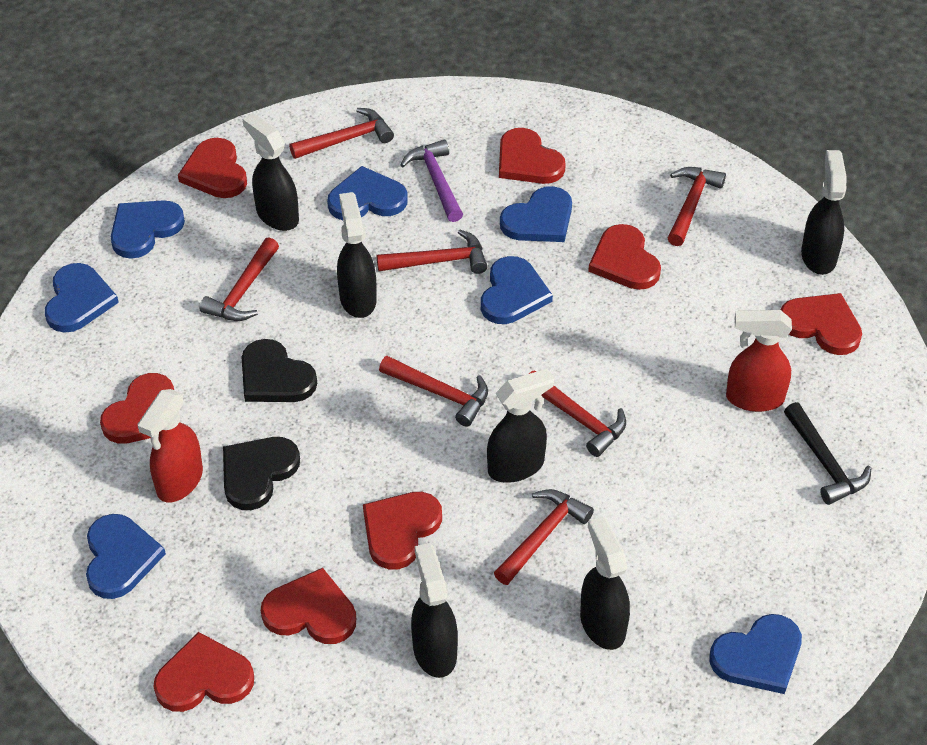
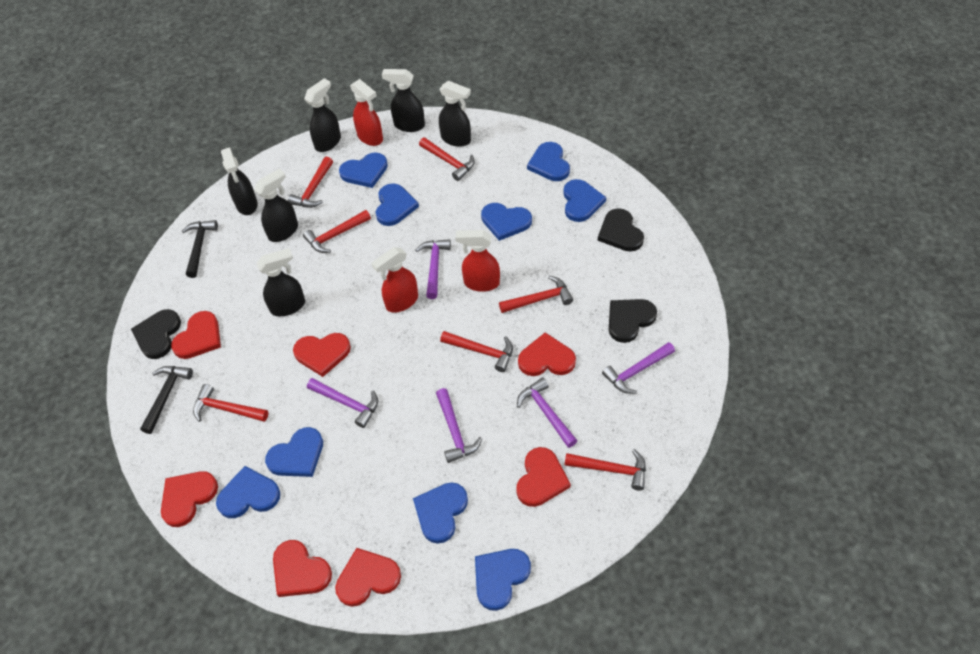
black hammer: 1 -> 2
black heart: 2 -> 3
blue heart: 7 -> 9
purple hammer: 1 -> 5
red heart: 8 -> 7
red spray bottle: 2 -> 3

